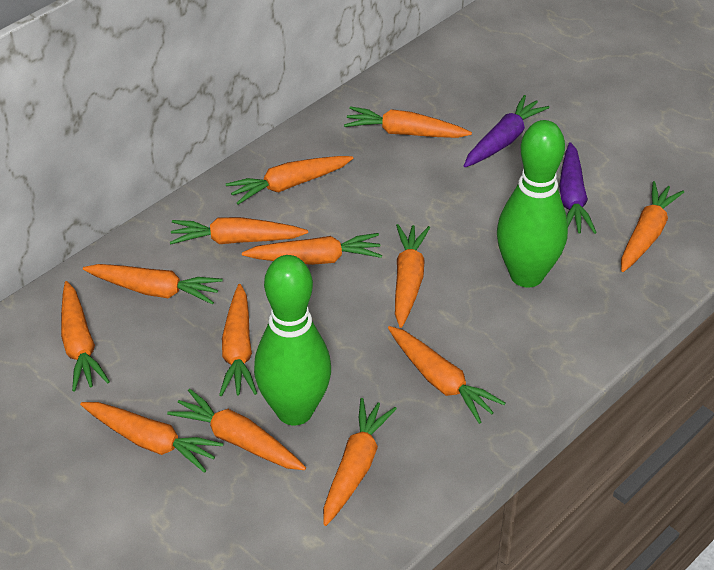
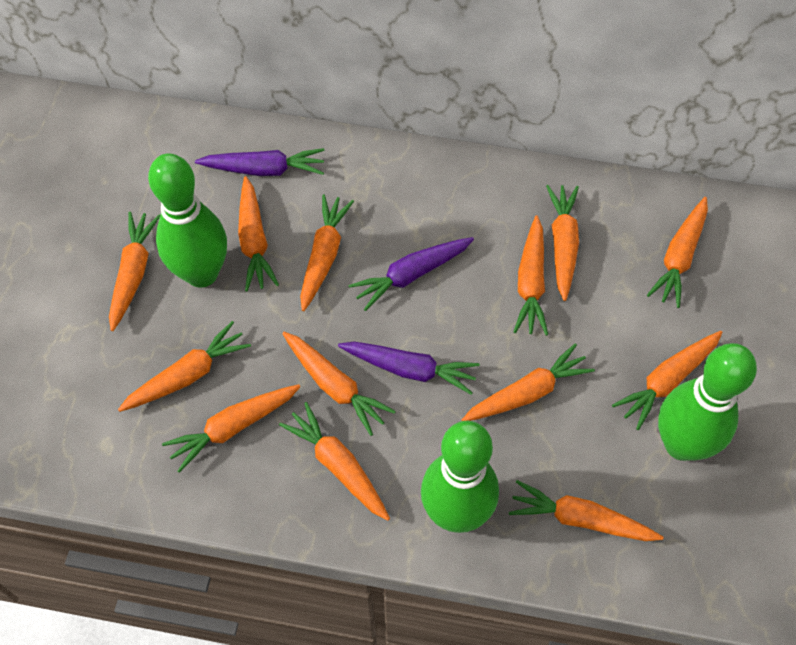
green bowling pin: 2 -> 3
purple carrot: 2 -> 3

